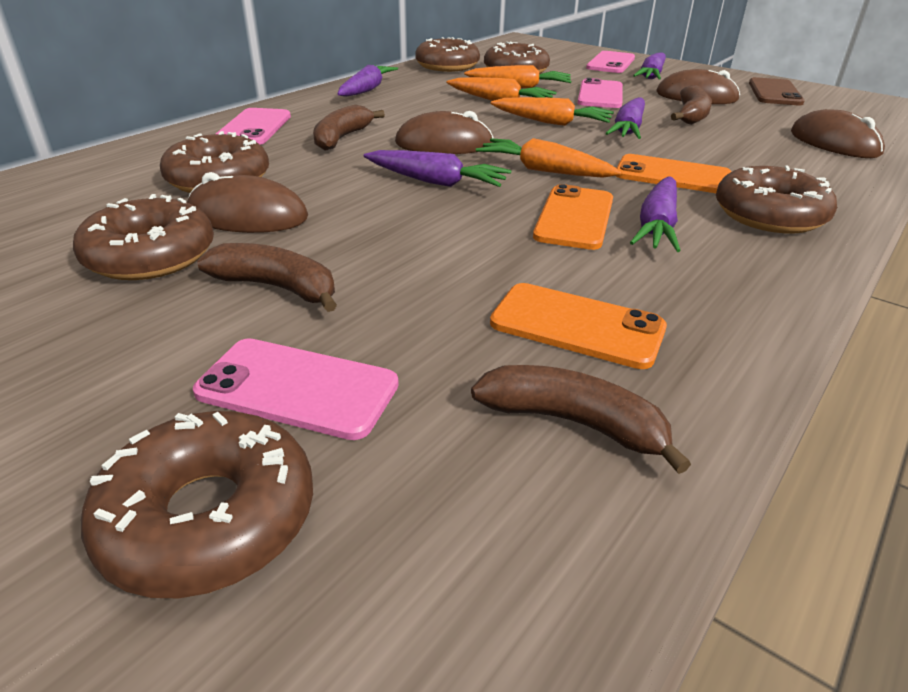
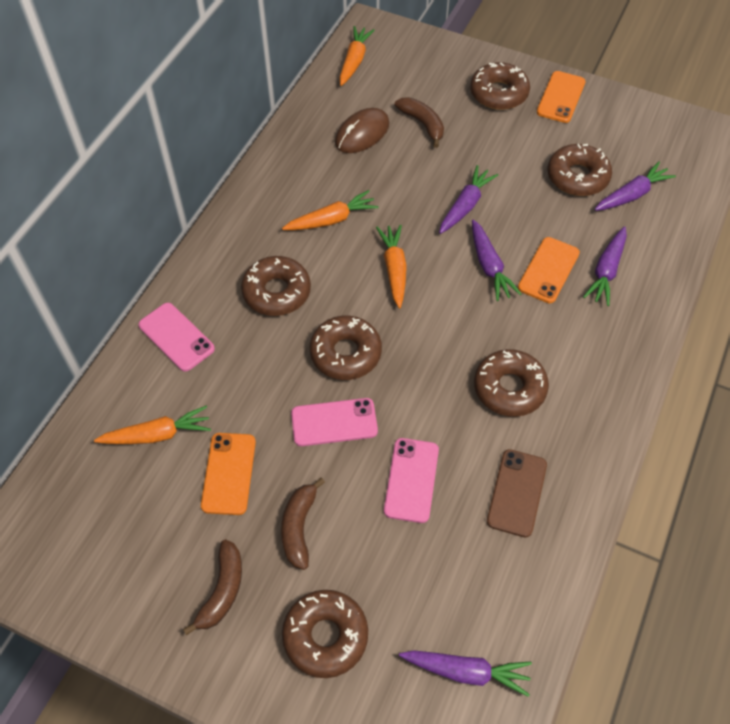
brown banana: 4 -> 3
brown mouse: 4 -> 1
pink phone: 4 -> 3

